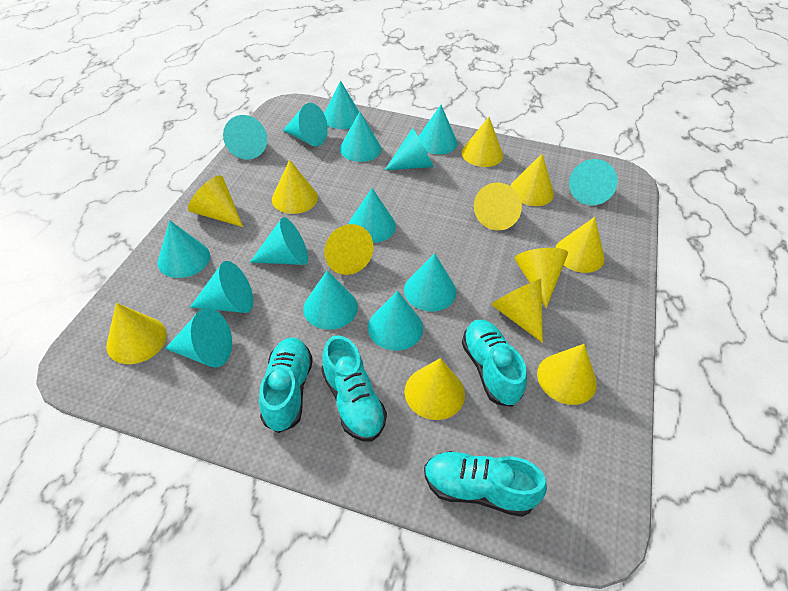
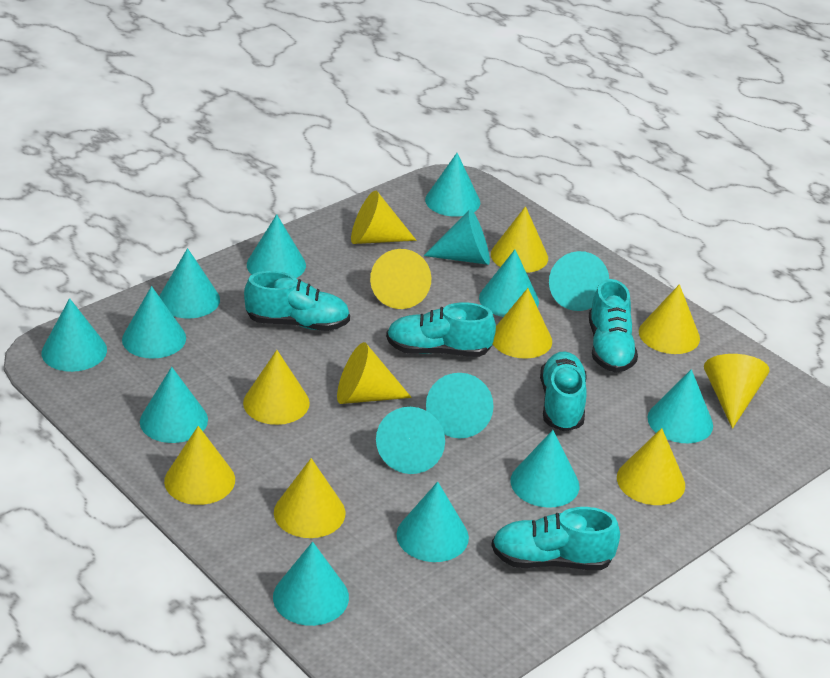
turquoise shoe: 4 -> 5
yellow cone: 12 -> 11

